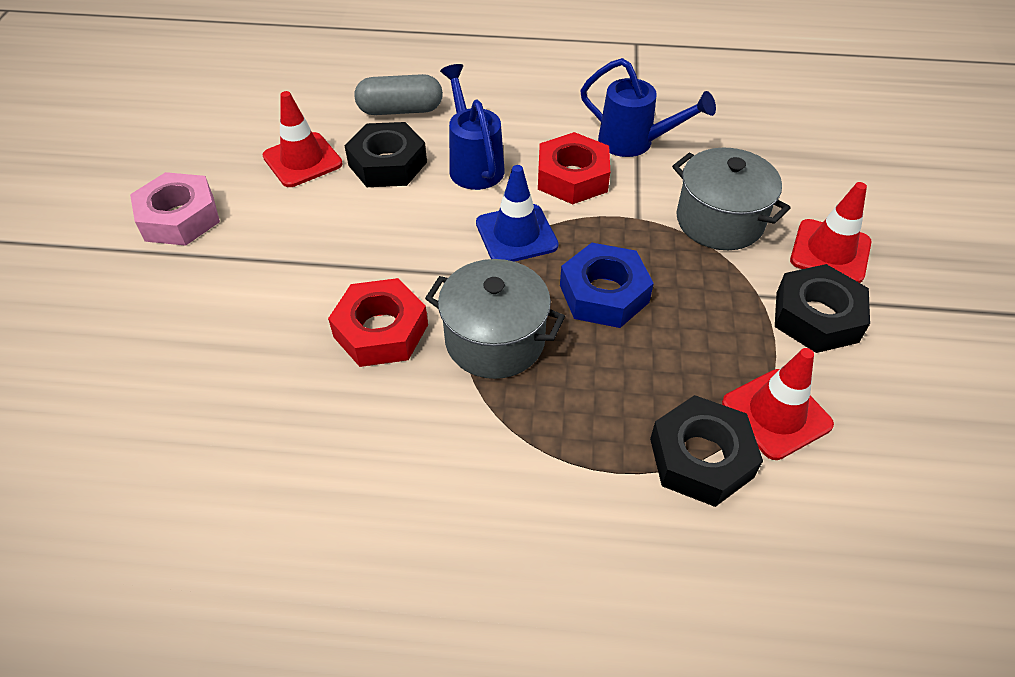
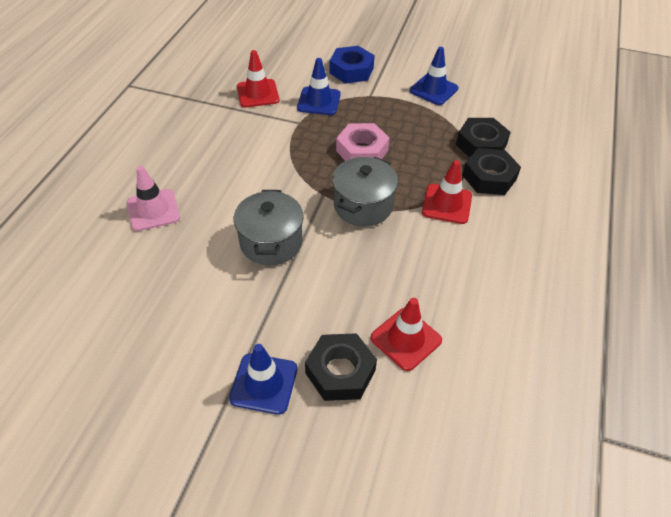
blue traffic cone: 1 -> 3
blue watering can: 2 -> 0
grey capsule: 1 -> 0
pink traffic cone: 0 -> 1
red nut: 2 -> 0

